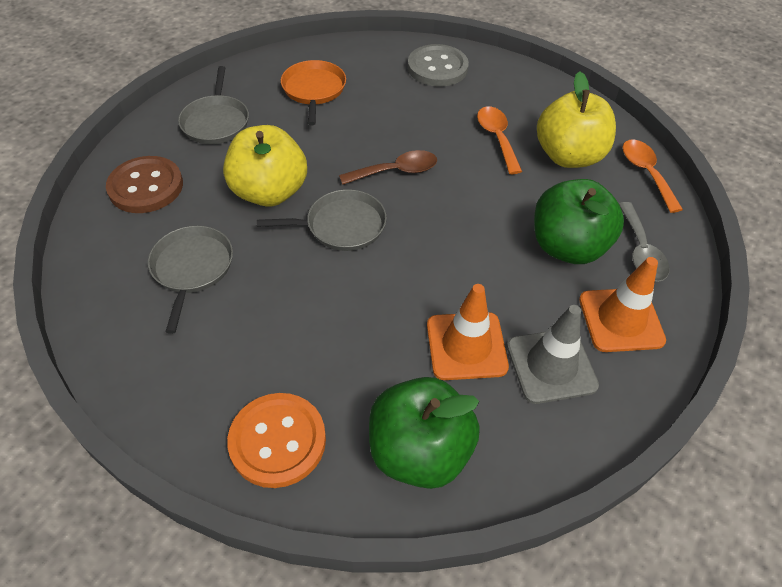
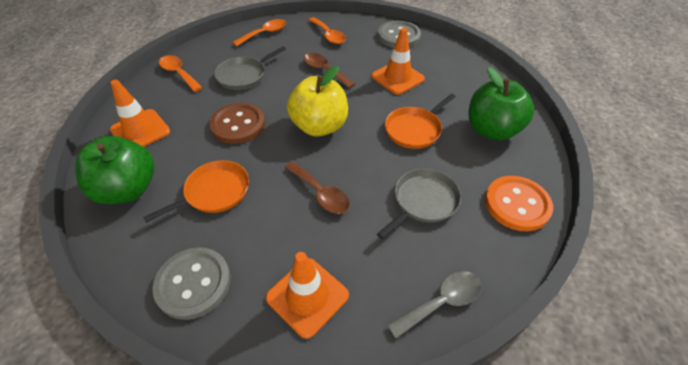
brown spoon: 1 -> 2
grey button: 1 -> 2
grey pan: 3 -> 2
grey traffic cone: 1 -> 0
orange pan: 1 -> 2
orange spoon: 2 -> 3
orange traffic cone: 2 -> 3
yellow apple: 2 -> 1

